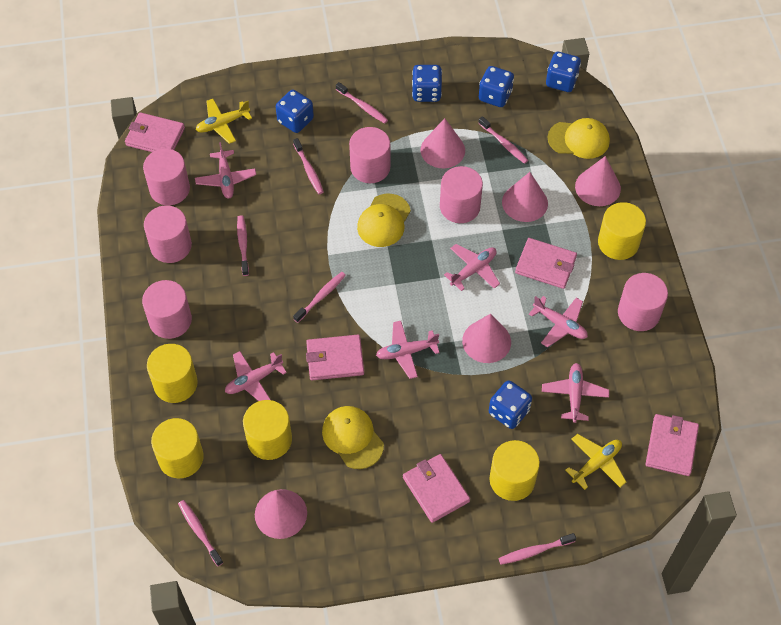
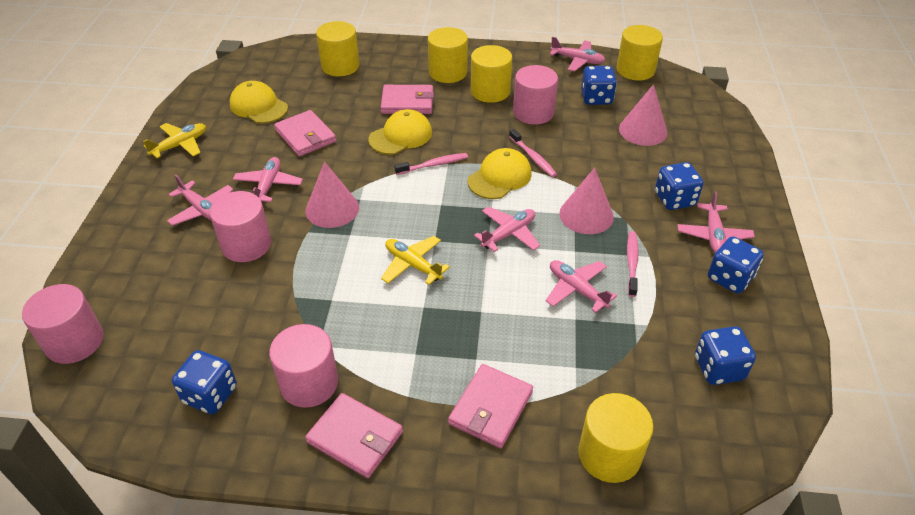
pink cone: 5 -> 3
pink cylinder: 6 -> 4
pink toothbrush: 7 -> 3
pink wallet: 5 -> 4

